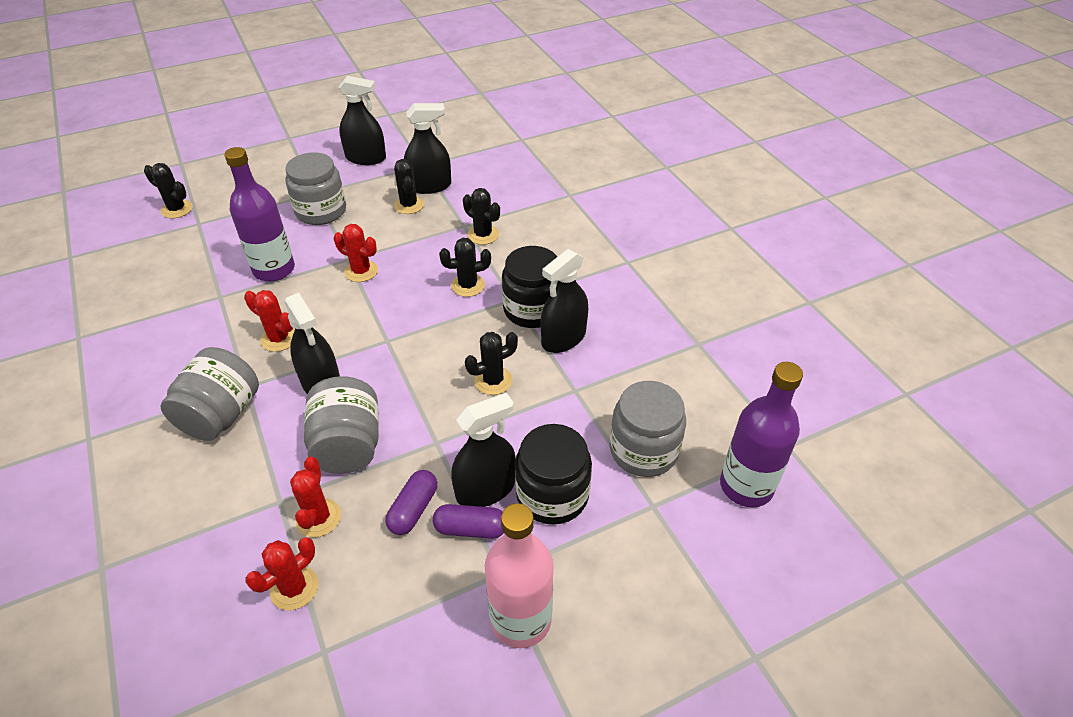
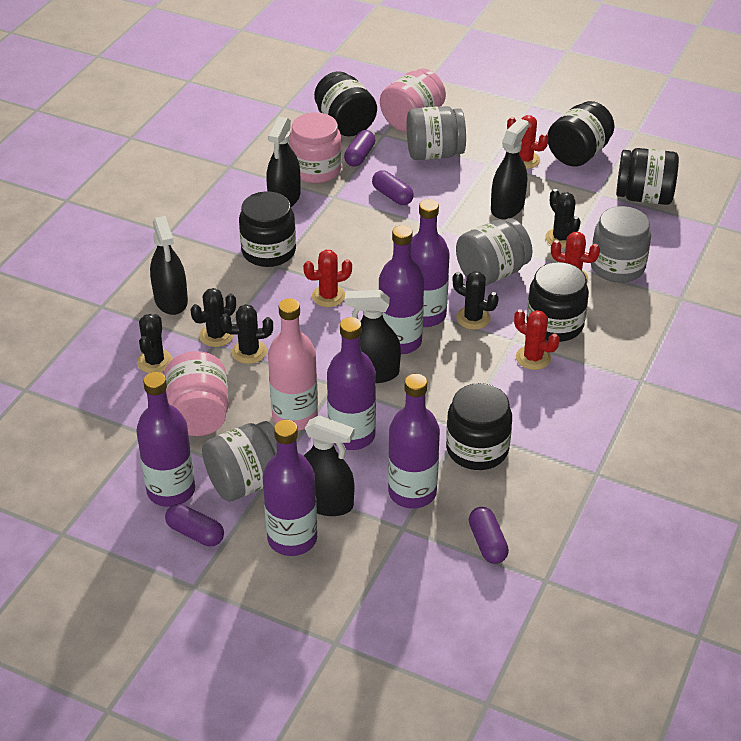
black jar: 2 -> 6
pink jar: 0 -> 3
purple bottle: 2 -> 6
purple capsule: 2 -> 4

